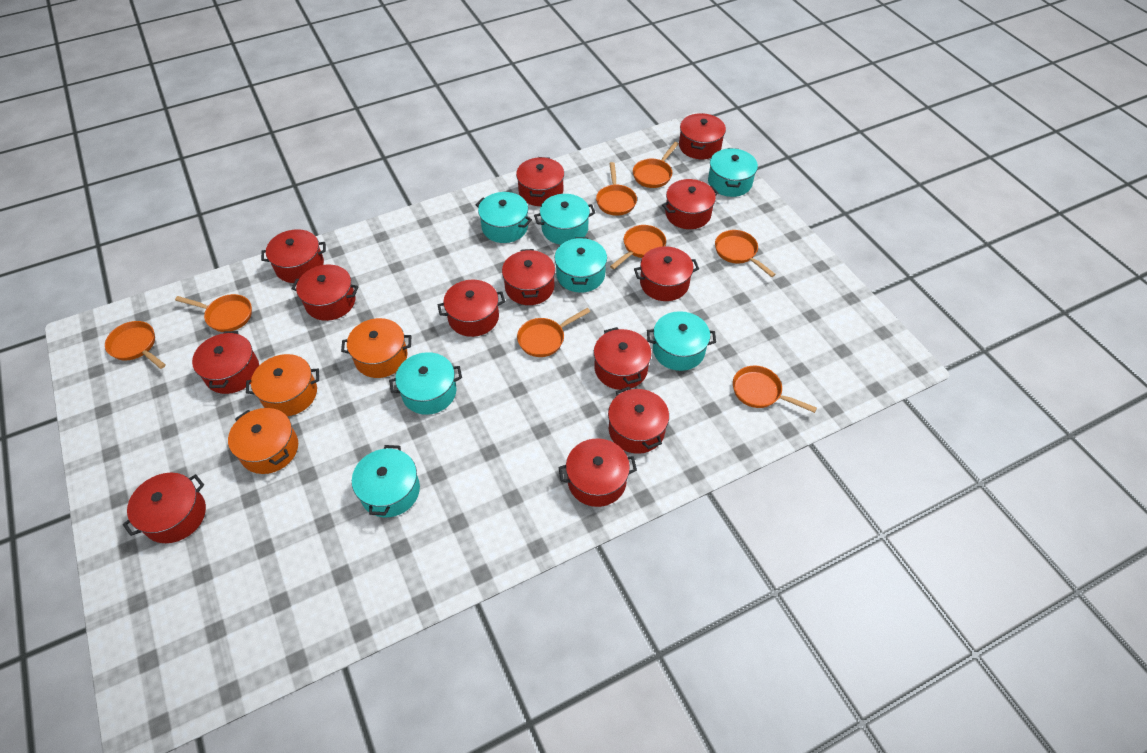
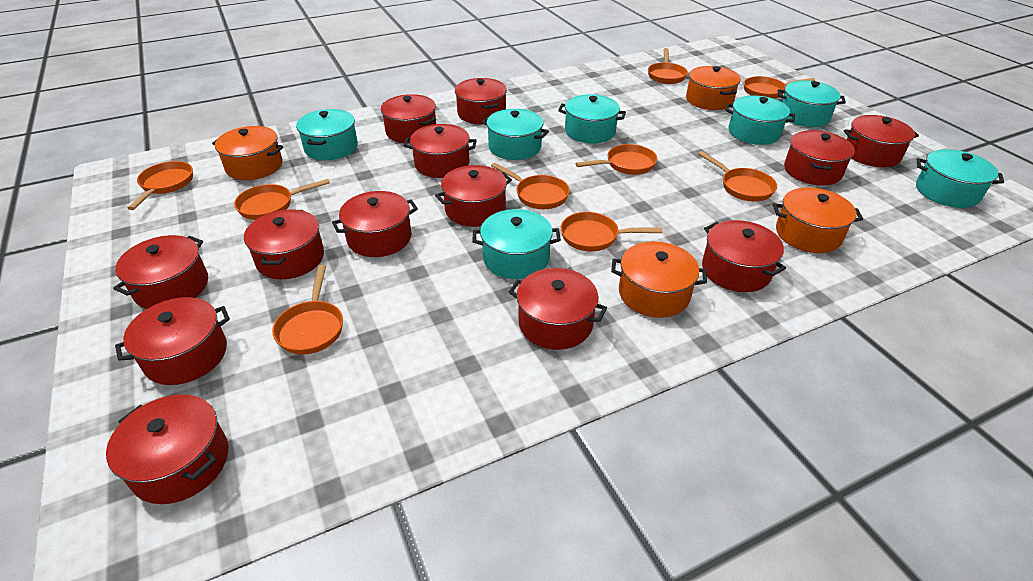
orange pan: 8 -> 9
orange pot: 3 -> 4

